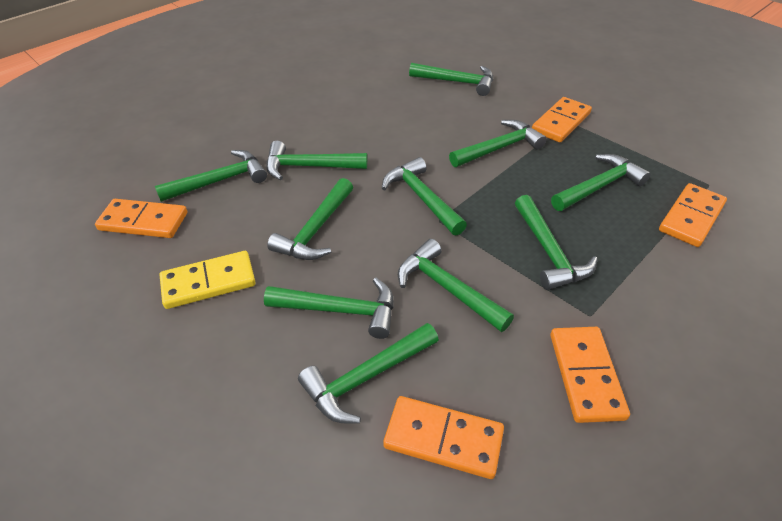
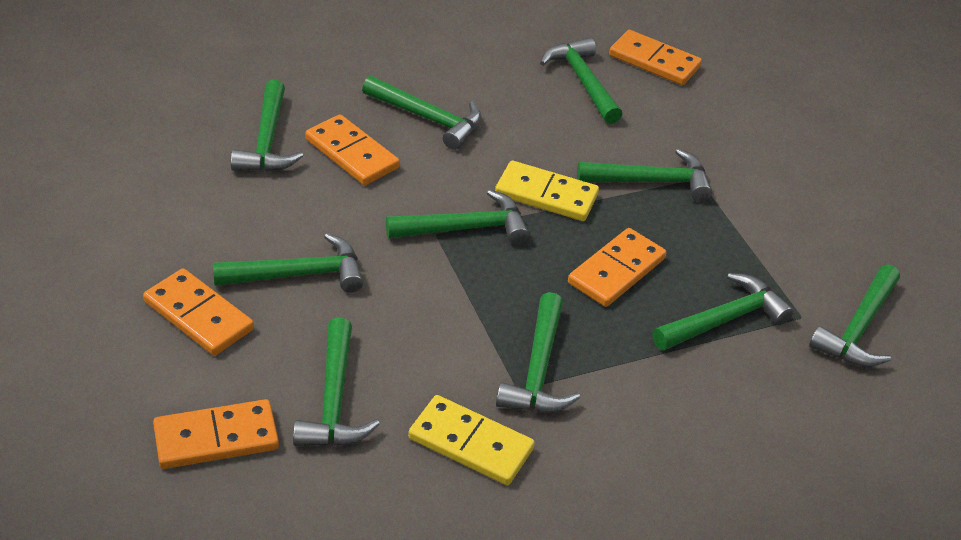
green hammer: 11 -> 10
yellow domino: 1 -> 2

